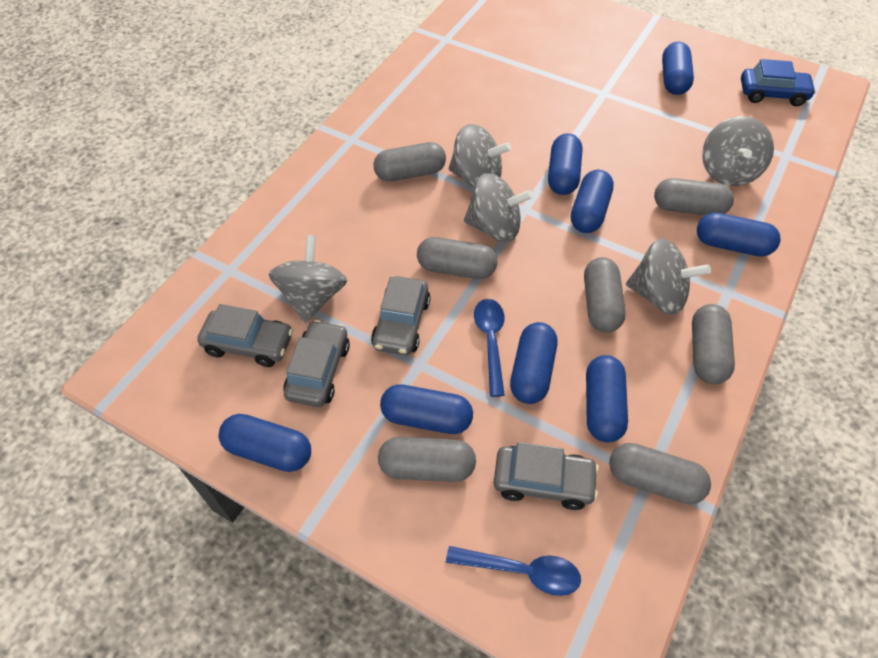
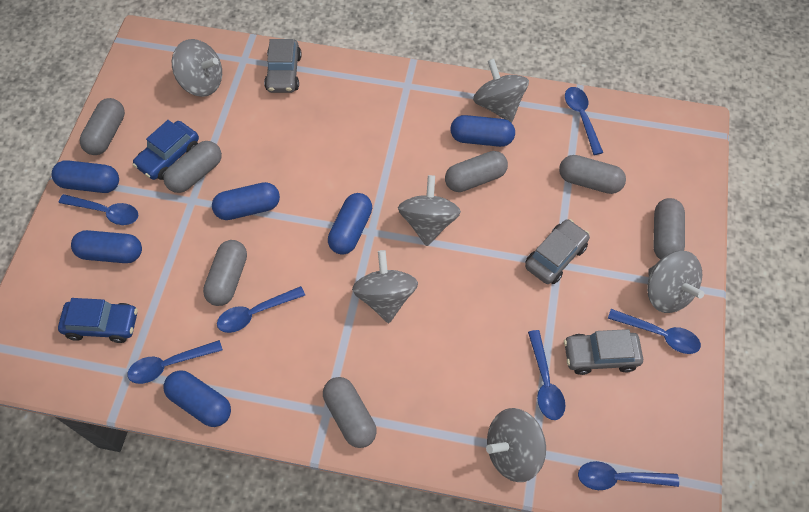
blue capsule: 8 -> 6
blue car: 1 -> 2
blue spoon: 2 -> 7
grey car: 4 -> 3
grey spinning top: 5 -> 6

